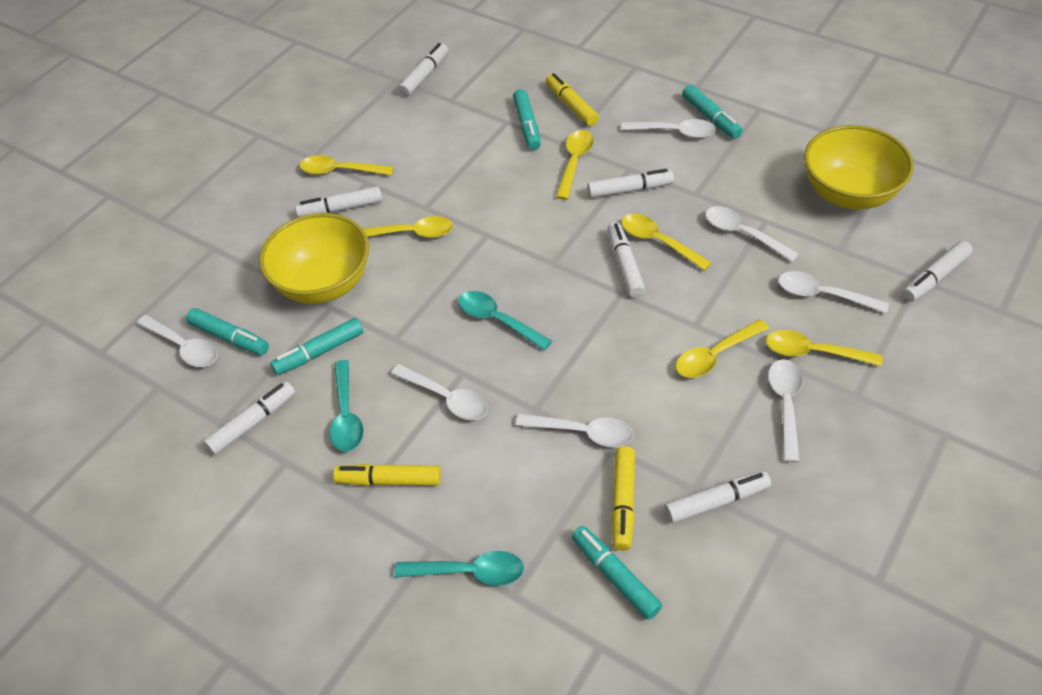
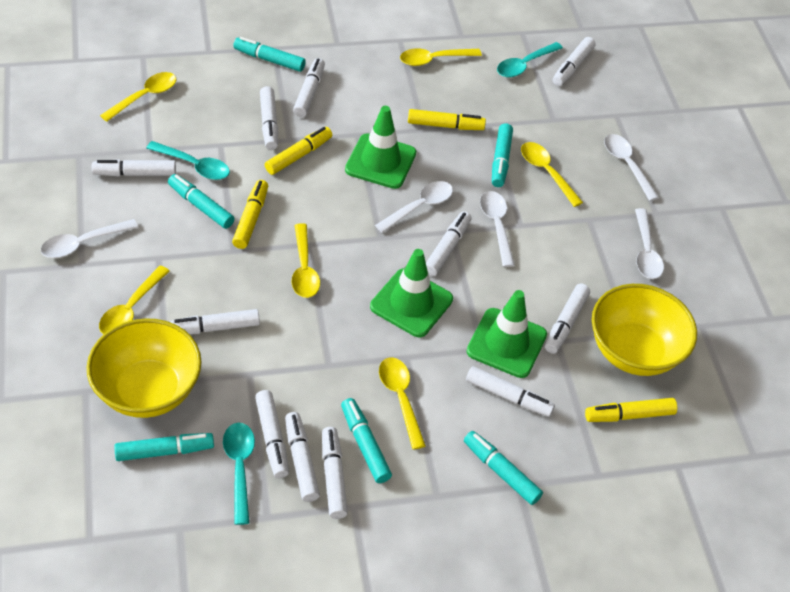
green traffic cone: 0 -> 3
turquoise marker: 5 -> 6
white marker: 7 -> 11
white spoon: 7 -> 5
yellow marker: 3 -> 4

